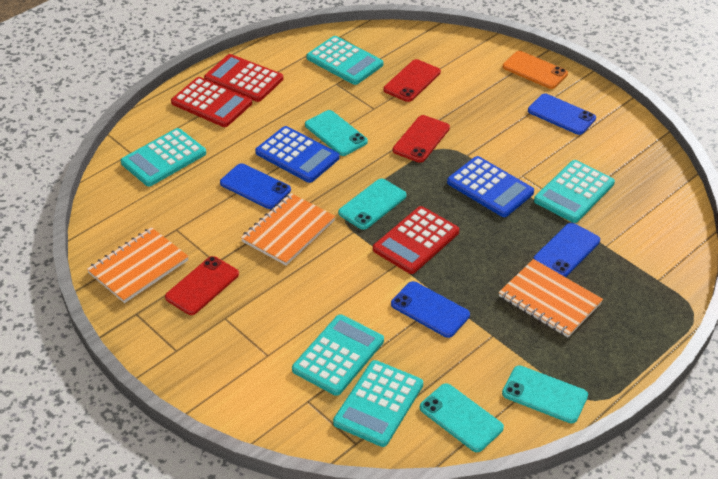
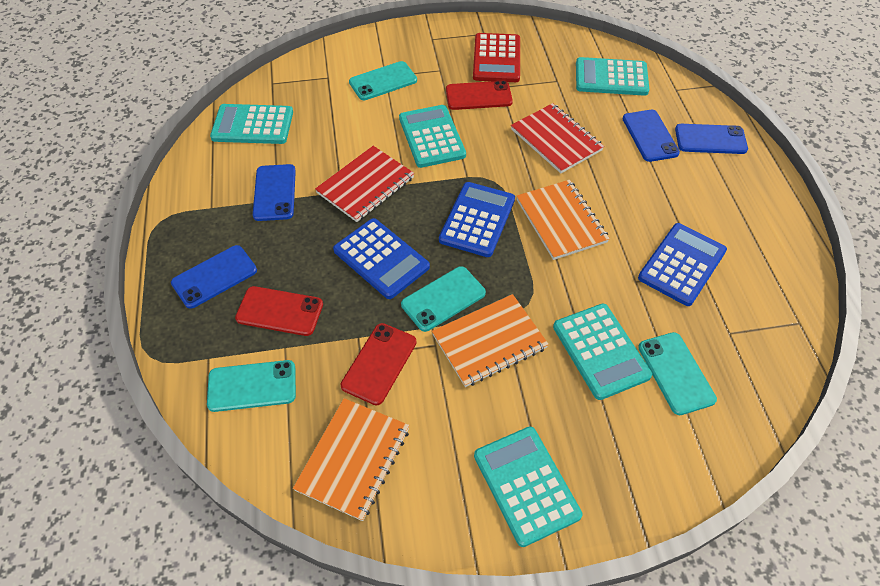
blue calculator: 2 -> 3
orange phone: 1 -> 0
red calculator: 3 -> 1
red notebook: 0 -> 2

